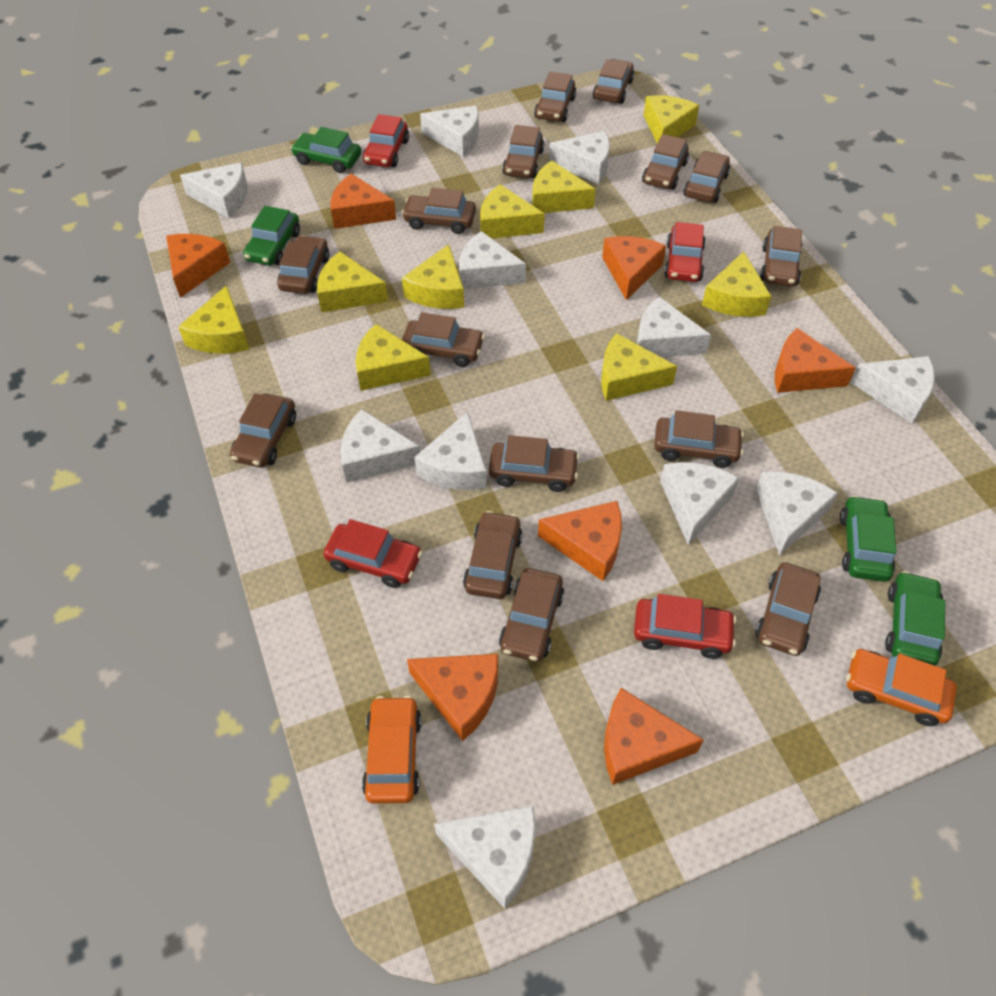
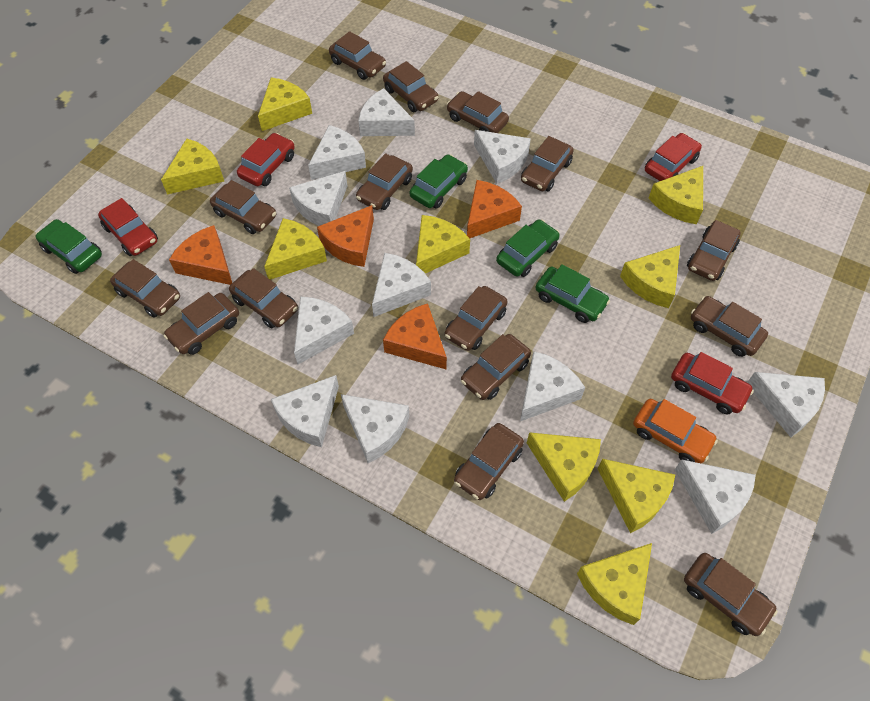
orange car: 2 -> 1
orange cheese: 7 -> 4

